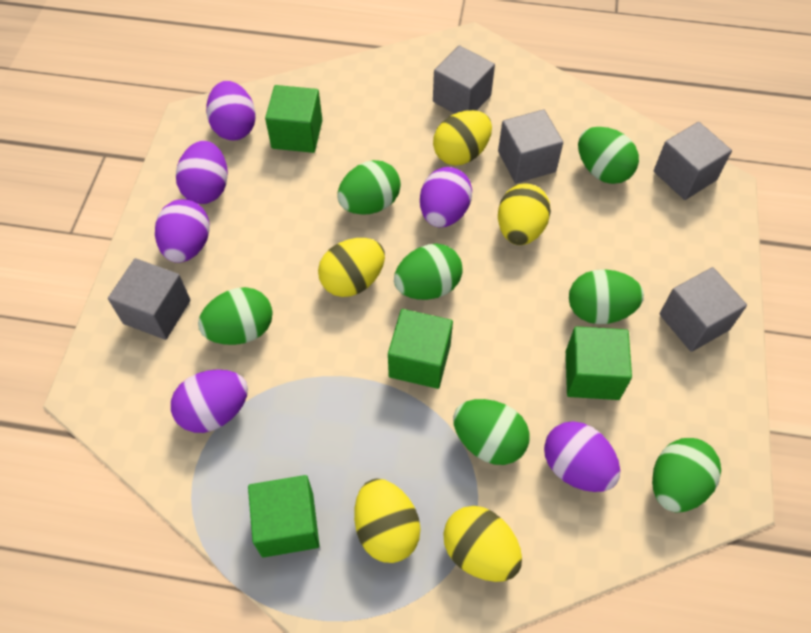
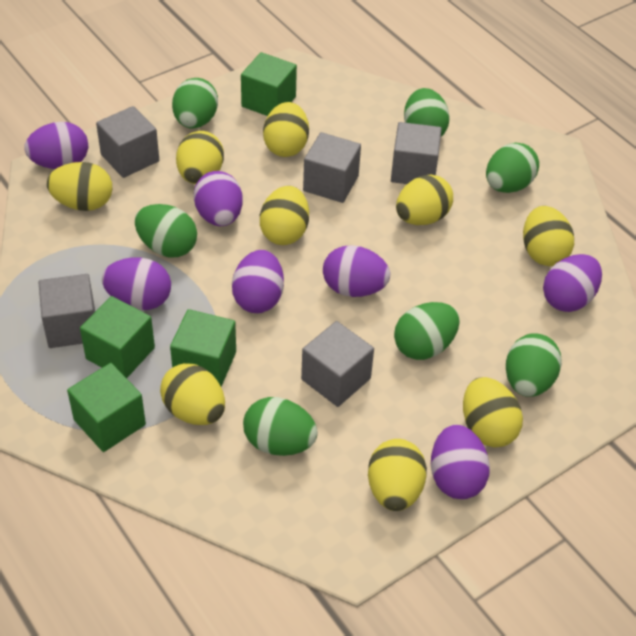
purple egg: 6 -> 7
yellow egg: 5 -> 9

